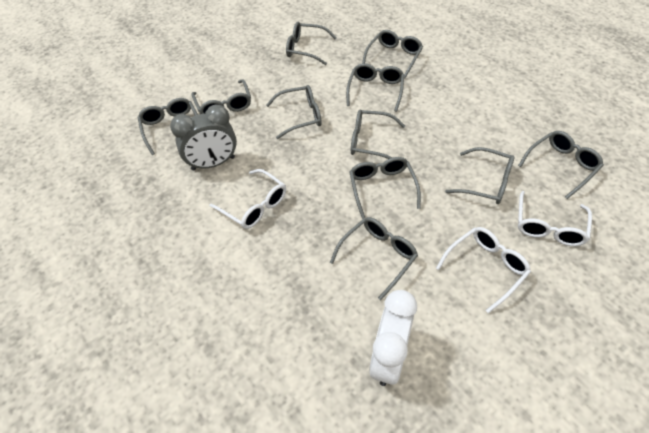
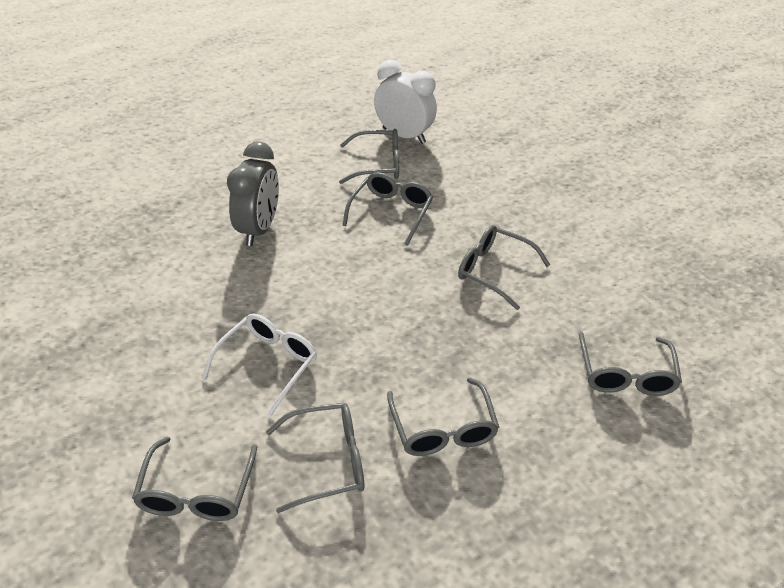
grey glasses: 11 -> 7
white glasses: 3 -> 1

